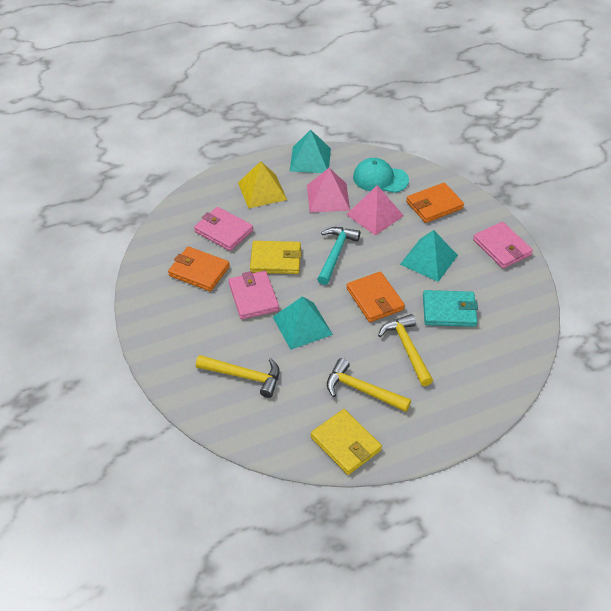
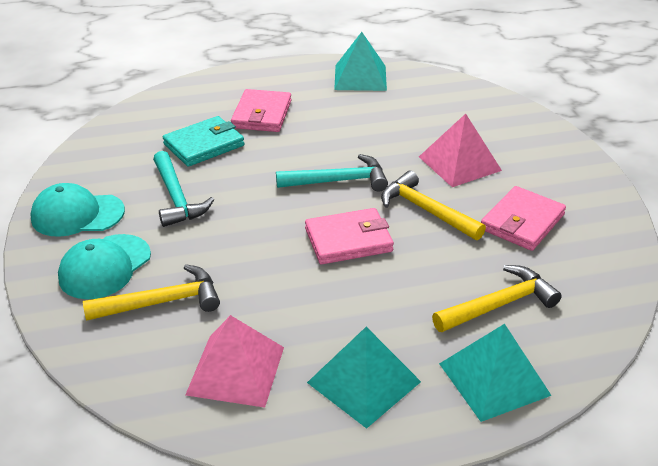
orange wallet: 3 -> 0
turquoise cap: 1 -> 2
turquoise hammer: 1 -> 2
yellow pyramid: 1 -> 0
yellow wallet: 2 -> 0

